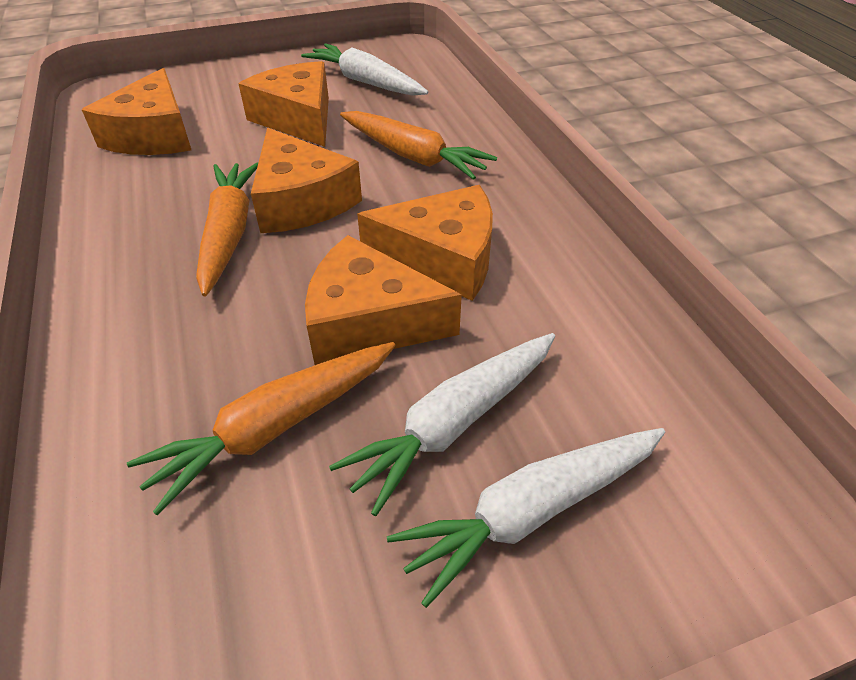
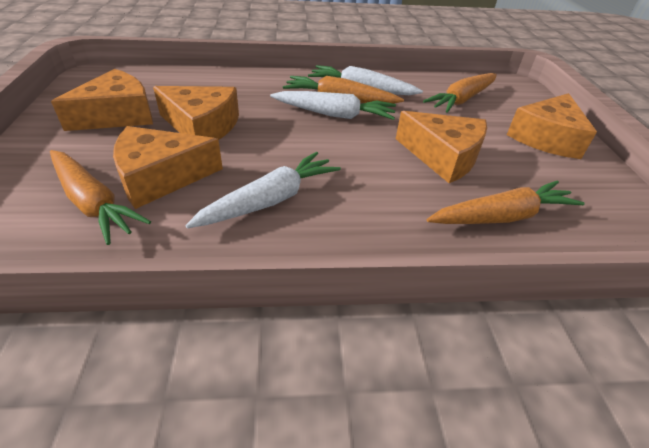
orange carrot: 3 -> 4

